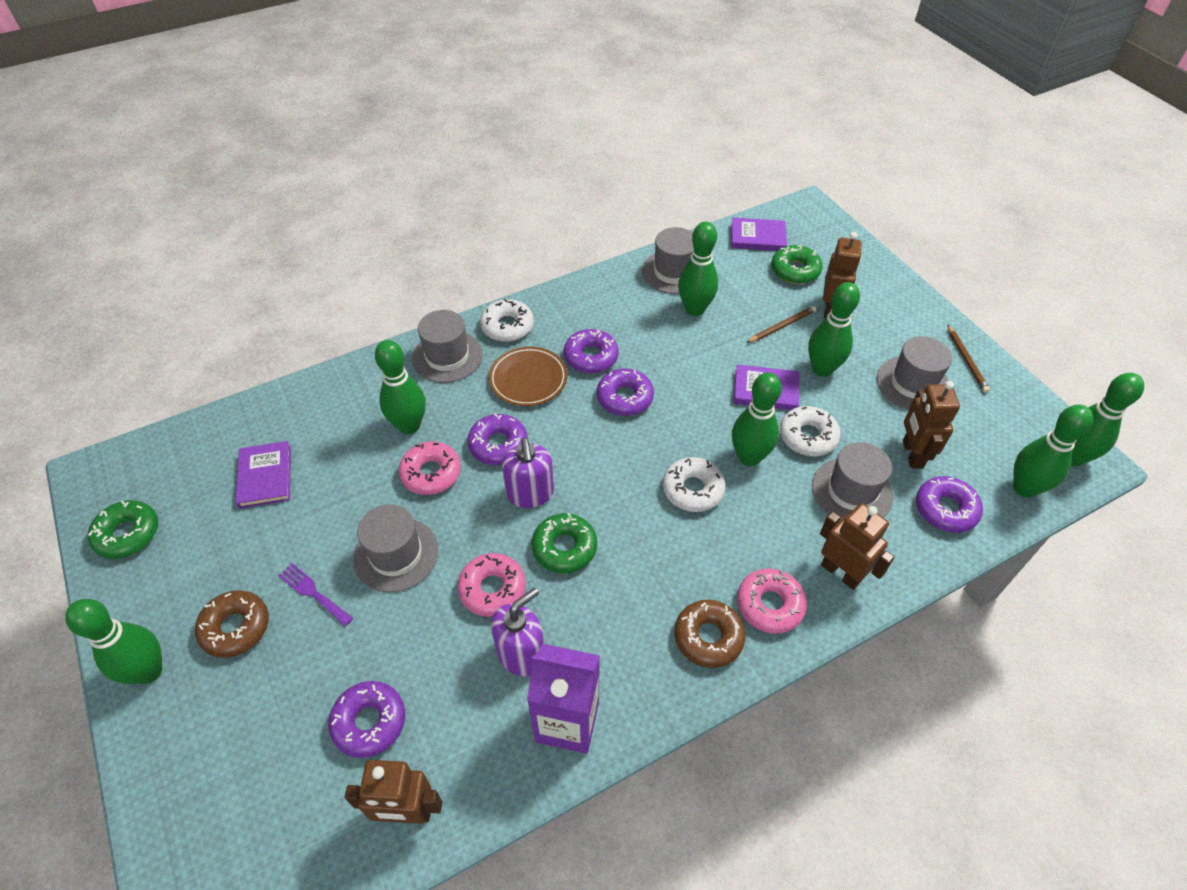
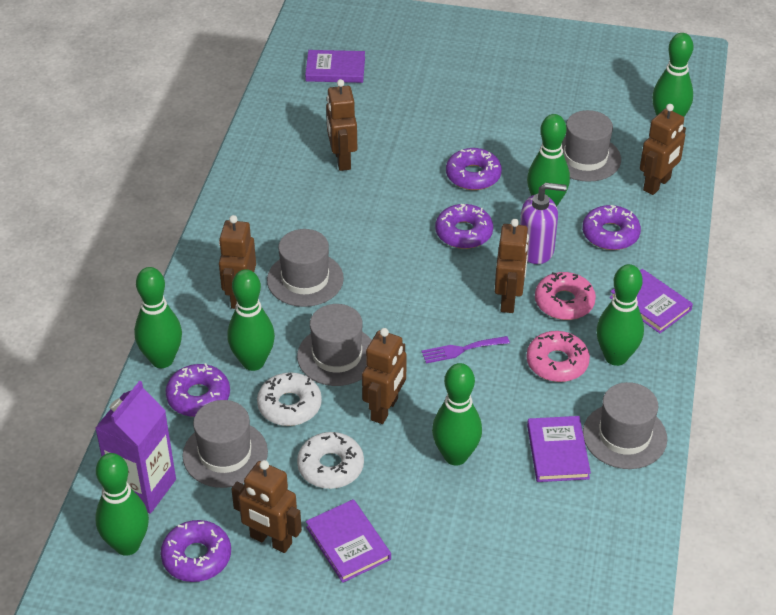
brown donut: 2 -> 0
brown pencil: 2 -> 0
brown plate: 1 -> 0
brown robot: 4 -> 6
green donut: 3 -> 0
pink donut: 3 -> 2
purple book: 3 -> 4
purple soap dispenser: 2 -> 1
white donut: 3 -> 2

